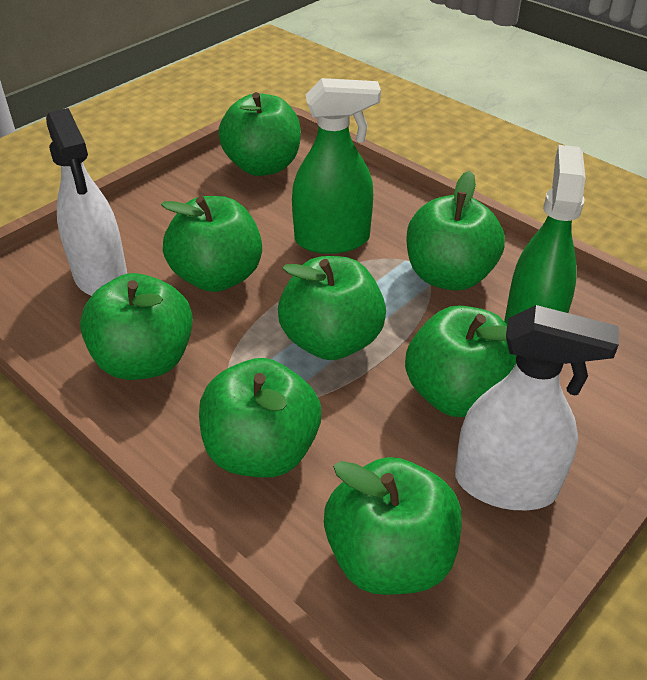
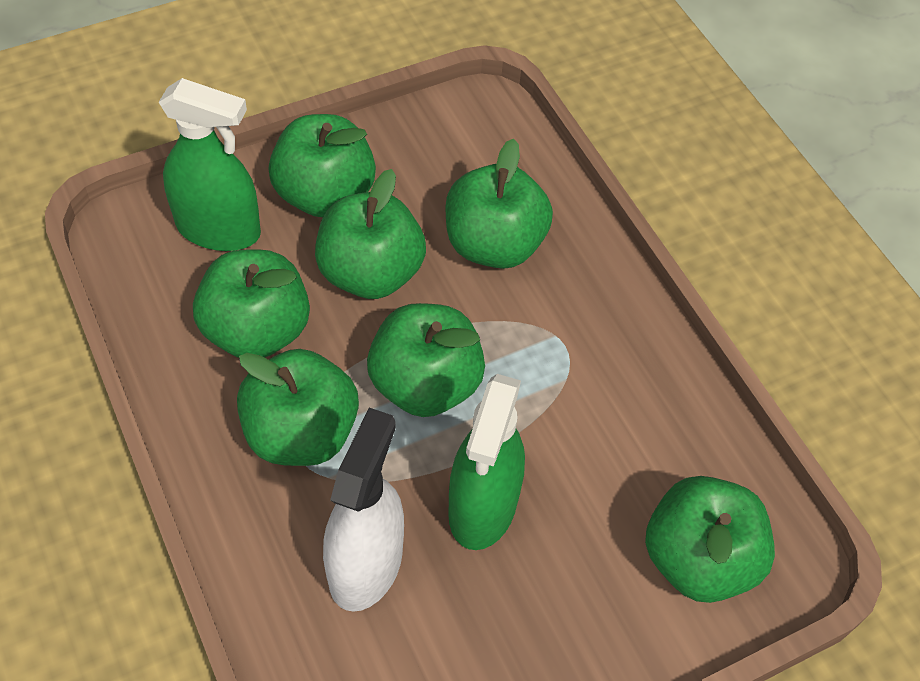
green apple: 8 -> 7
white spray bottle: 2 -> 1

